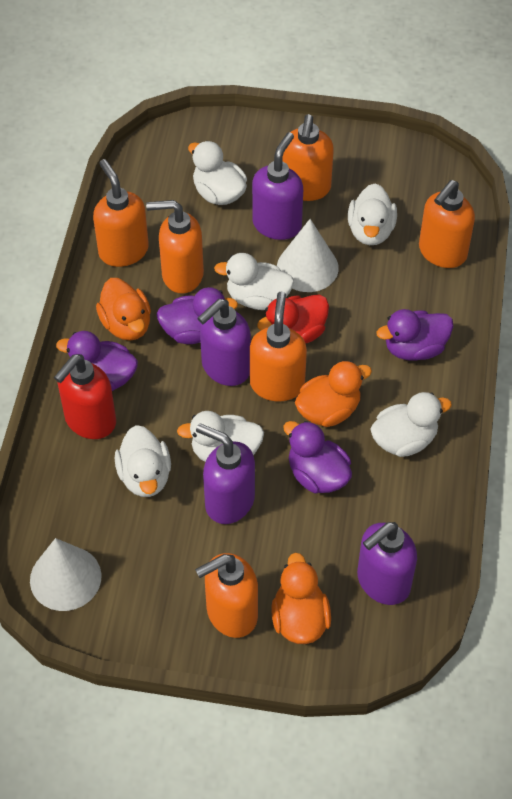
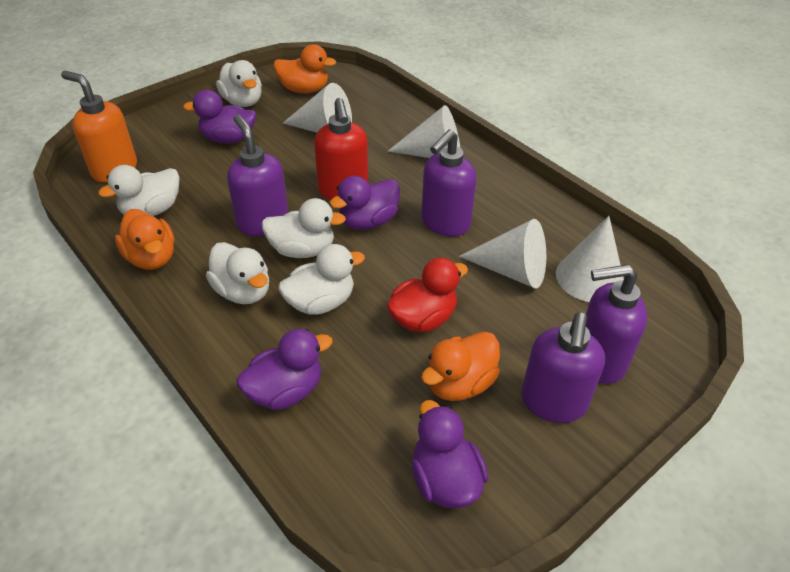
orange soap dispenser: 6 -> 1
white cone: 2 -> 4
white duck: 6 -> 5

